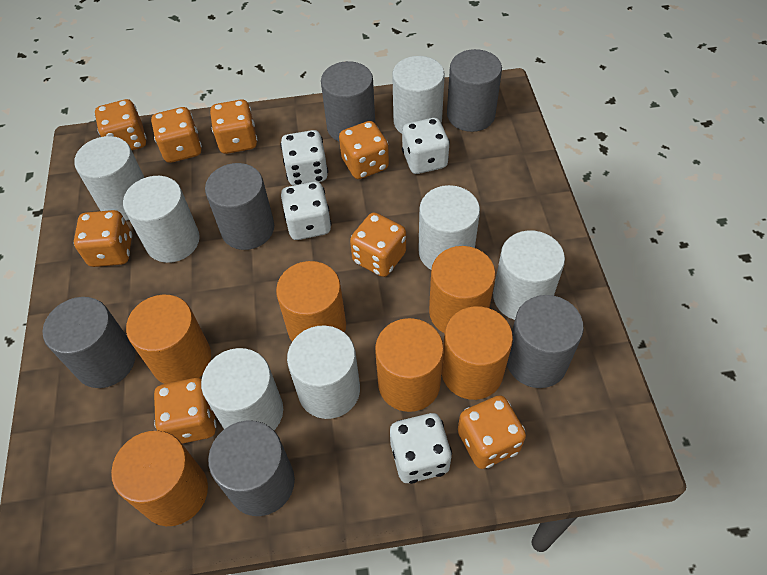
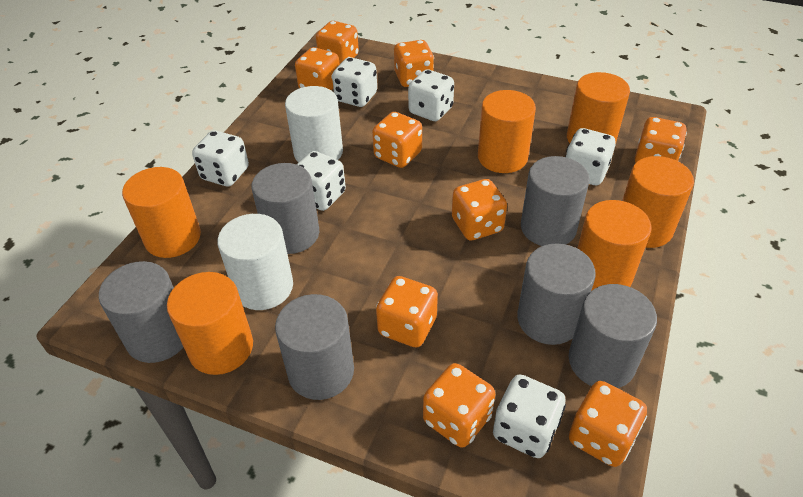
orange dice: 8 -> 9
white cylinder: 7 -> 2
white dice: 4 -> 6

